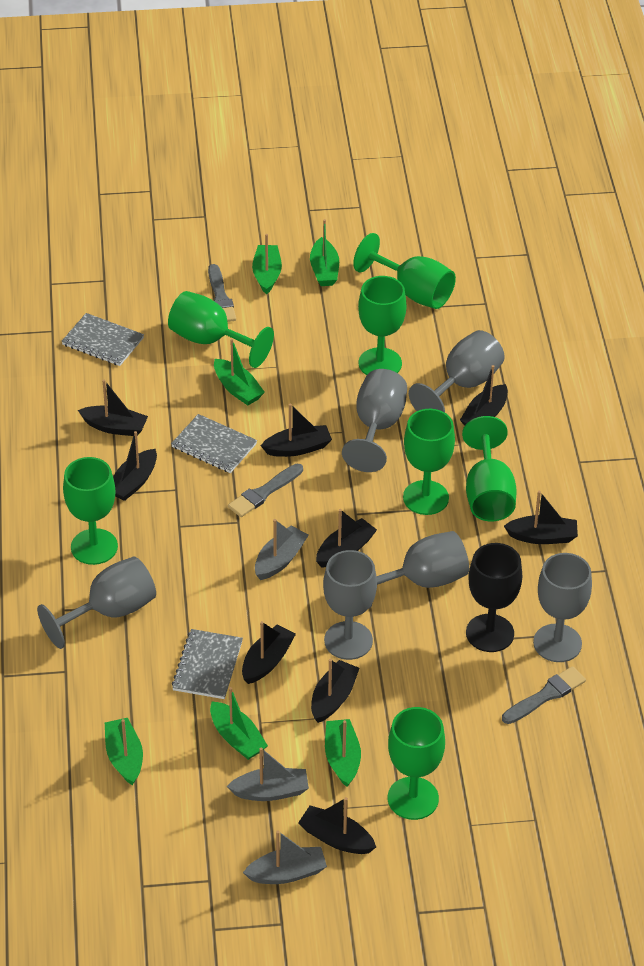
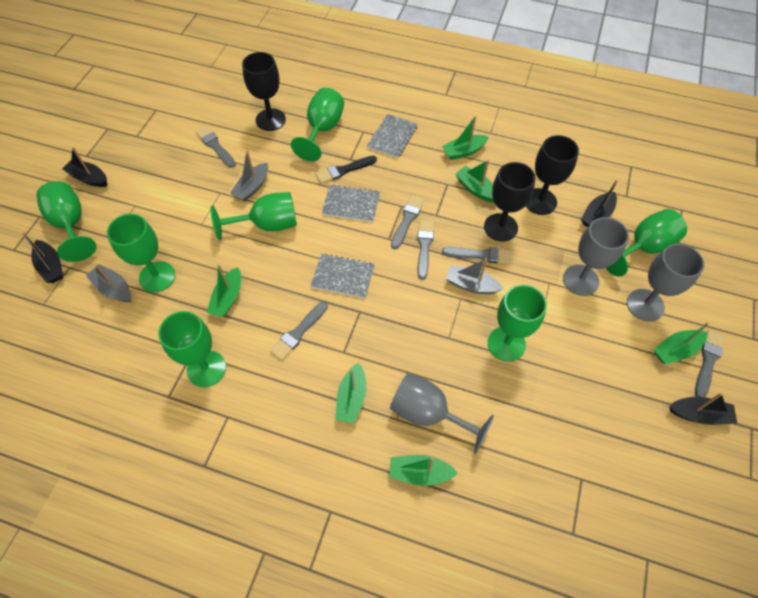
black boat: 9 -> 4
black brush: 0 -> 1
black goblet: 1 -> 3
grey brush: 3 -> 6
grey goblet: 6 -> 3

